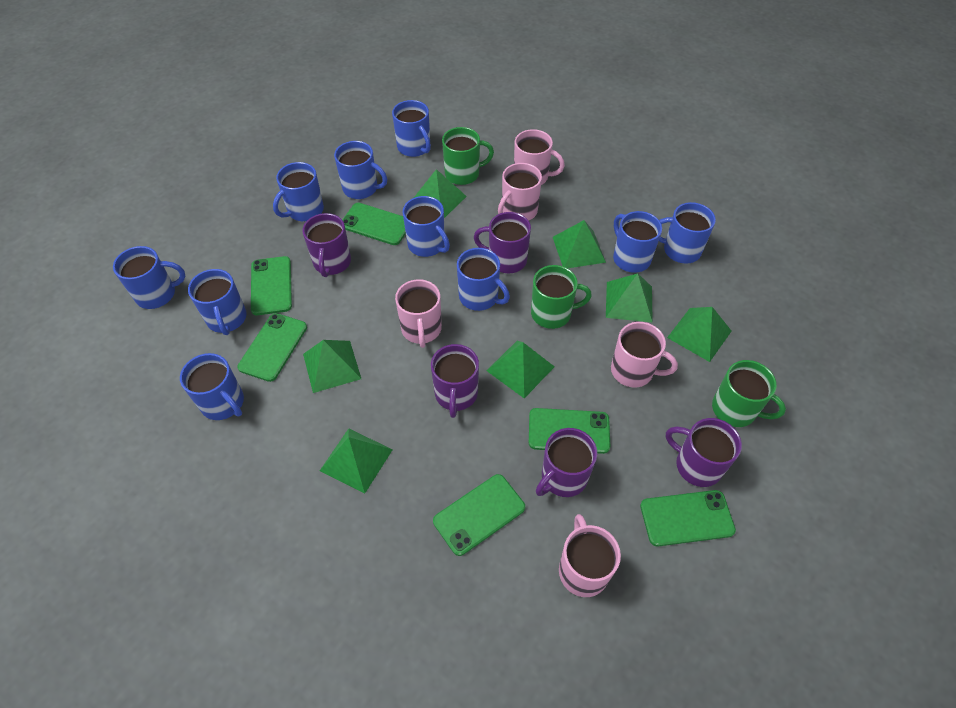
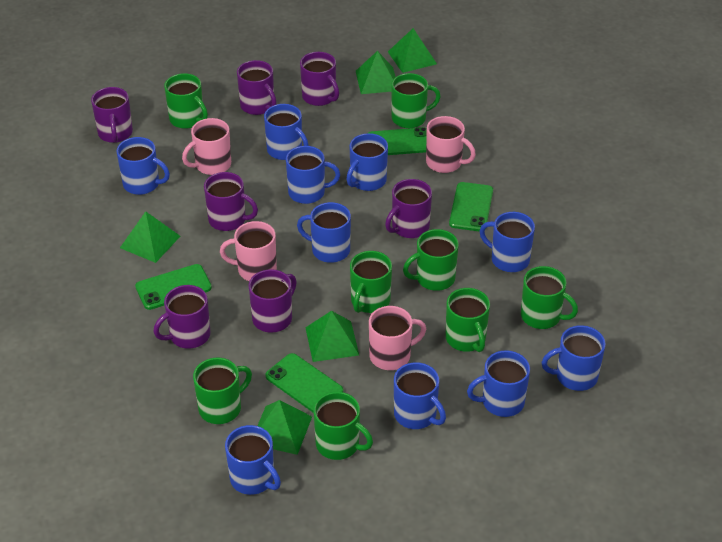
green mug: 3 -> 8
green phone: 6 -> 4
green pyramid: 7 -> 5
pink mug: 5 -> 4
purple mug: 5 -> 7

